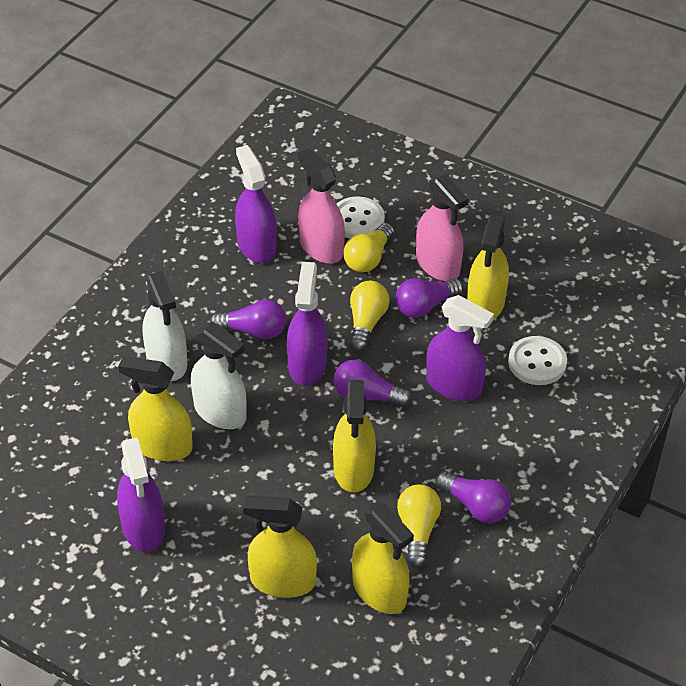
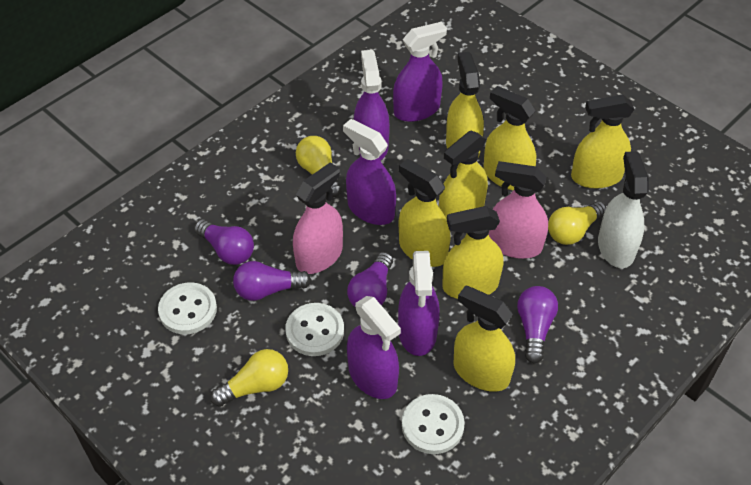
purple spray bottle: 4 -> 5
white button: 2 -> 3
white spray bottle: 2 -> 1
yellow spray bottle: 5 -> 7

